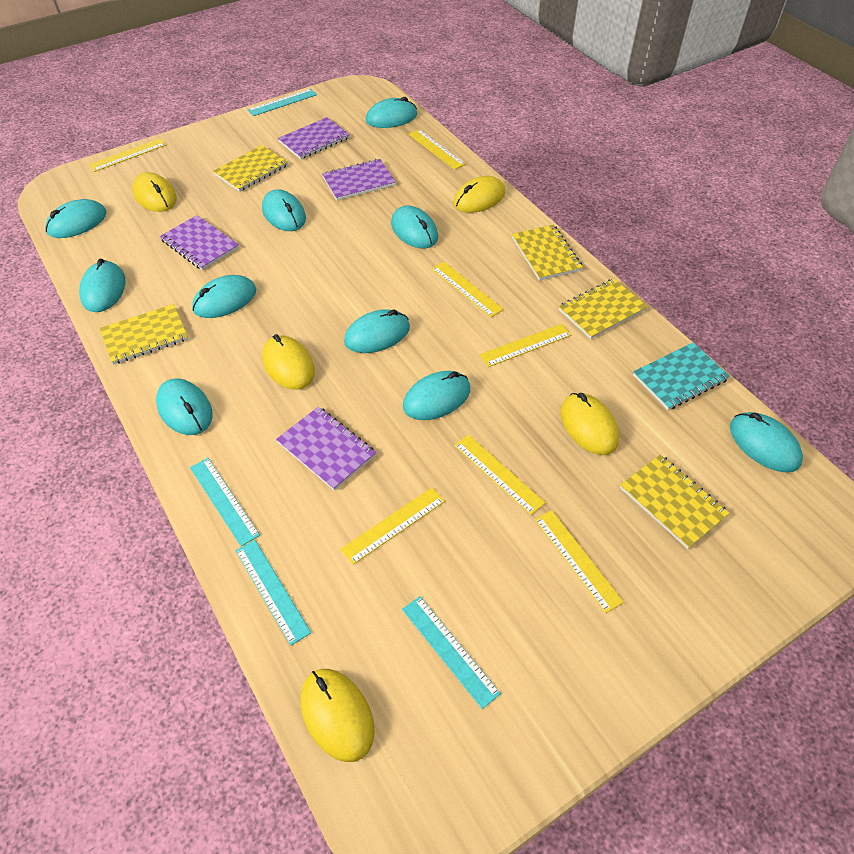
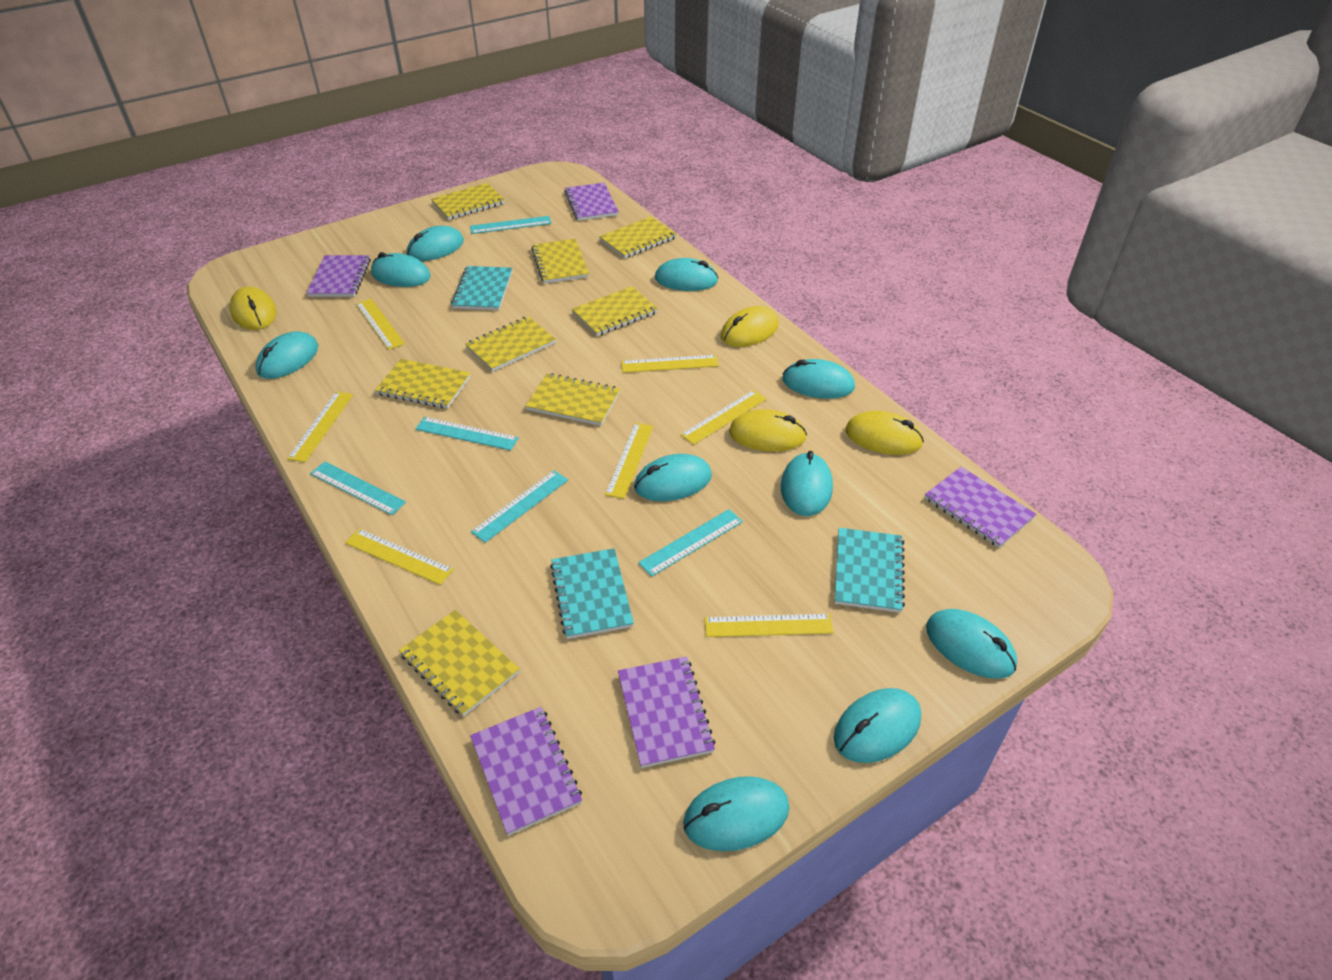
purple notebook: 4 -> 5
turquoise notebook: 1 -> 3
turquoise ruler: 4 -> 5
yellow mouse: 5 -> 4
yellow notebook: 5 -> 8

